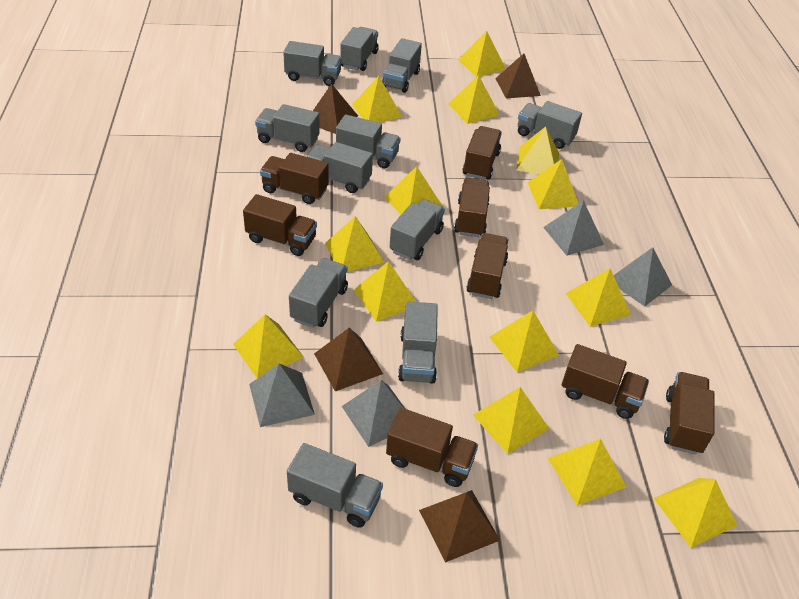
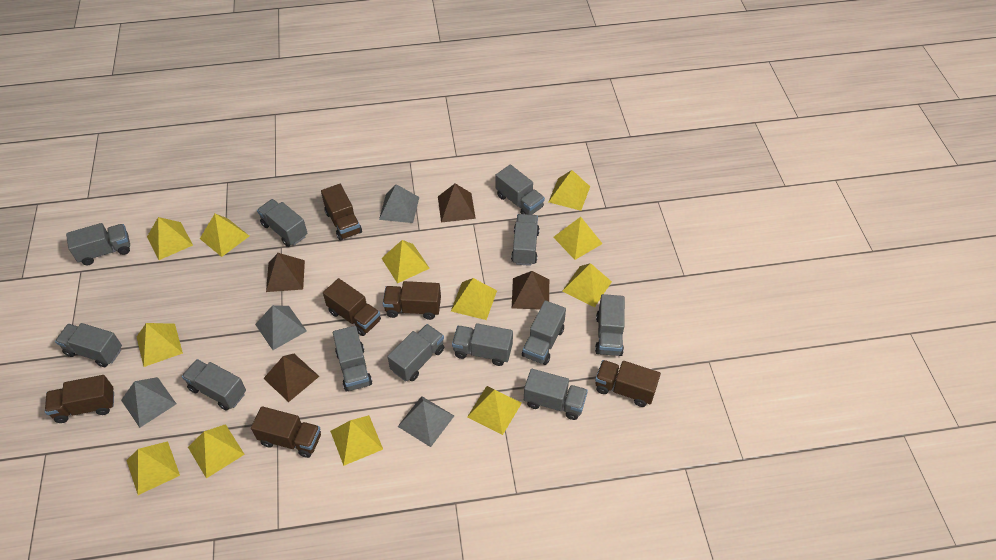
brown truck: 8 -> 6
grey truck: 11 -> 12
yellow pyramid: 14 -> 12

